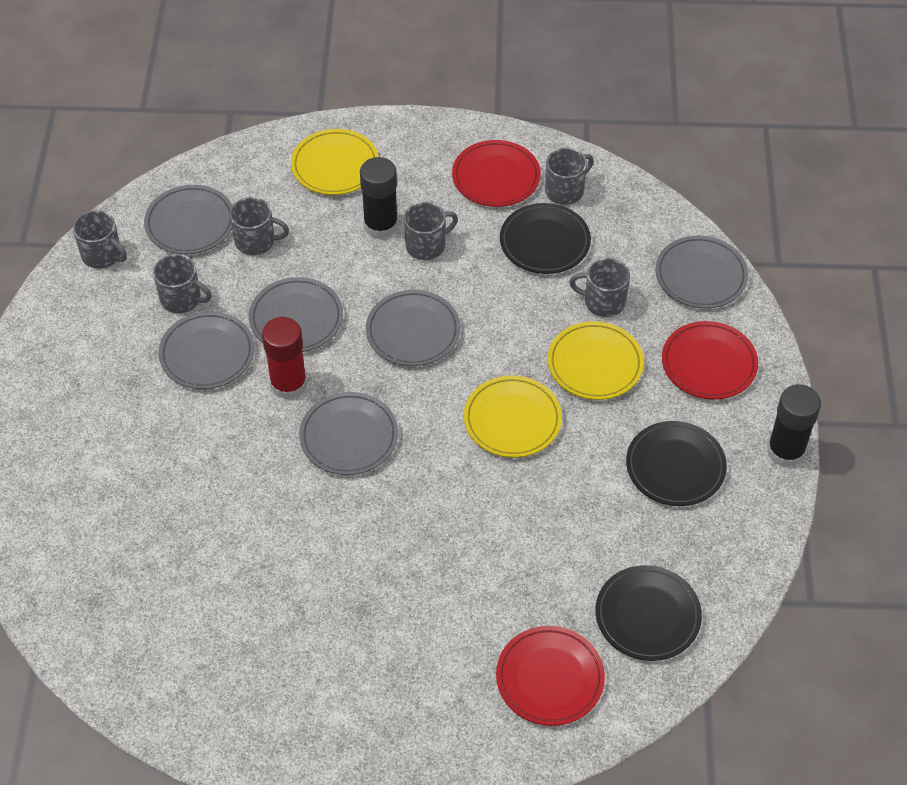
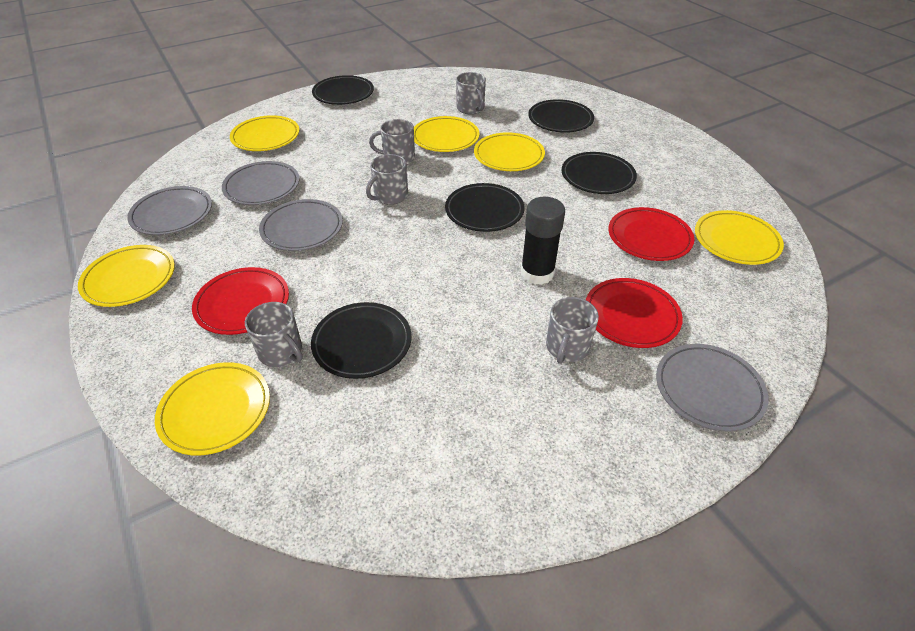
black glue stick: 2 -> 1
black plate: 3 -> 5
grey mug: 6 -> 5
grey plate: 6 -> 4
red glue stick: 1 -> 0
yellow plate: 3 -> 6

